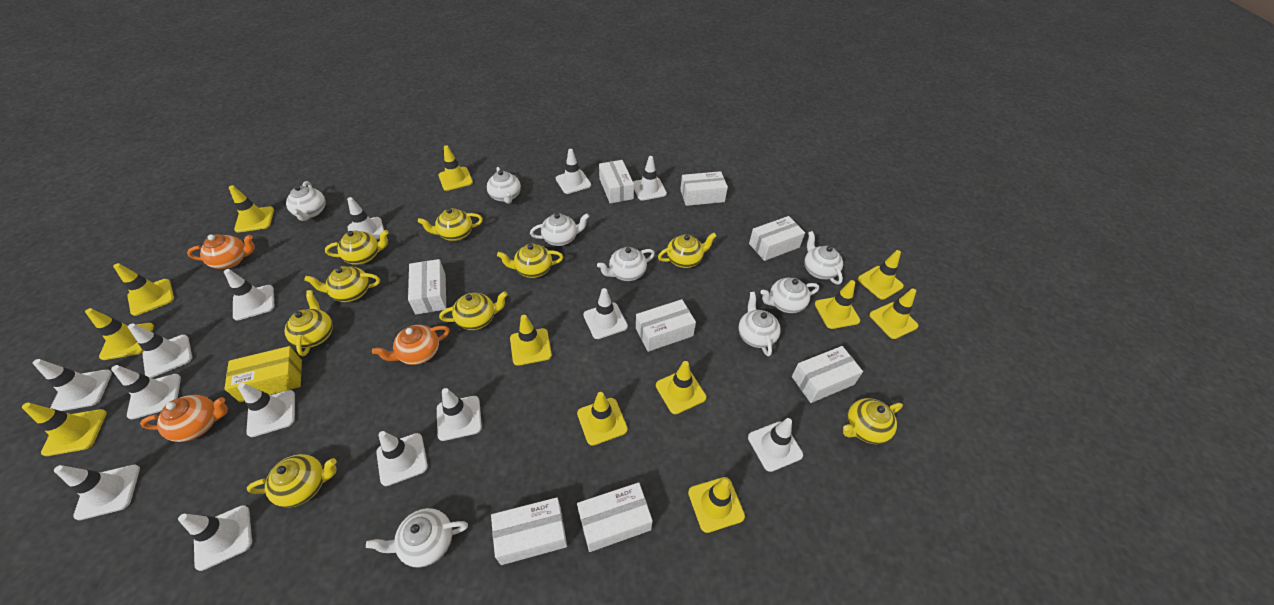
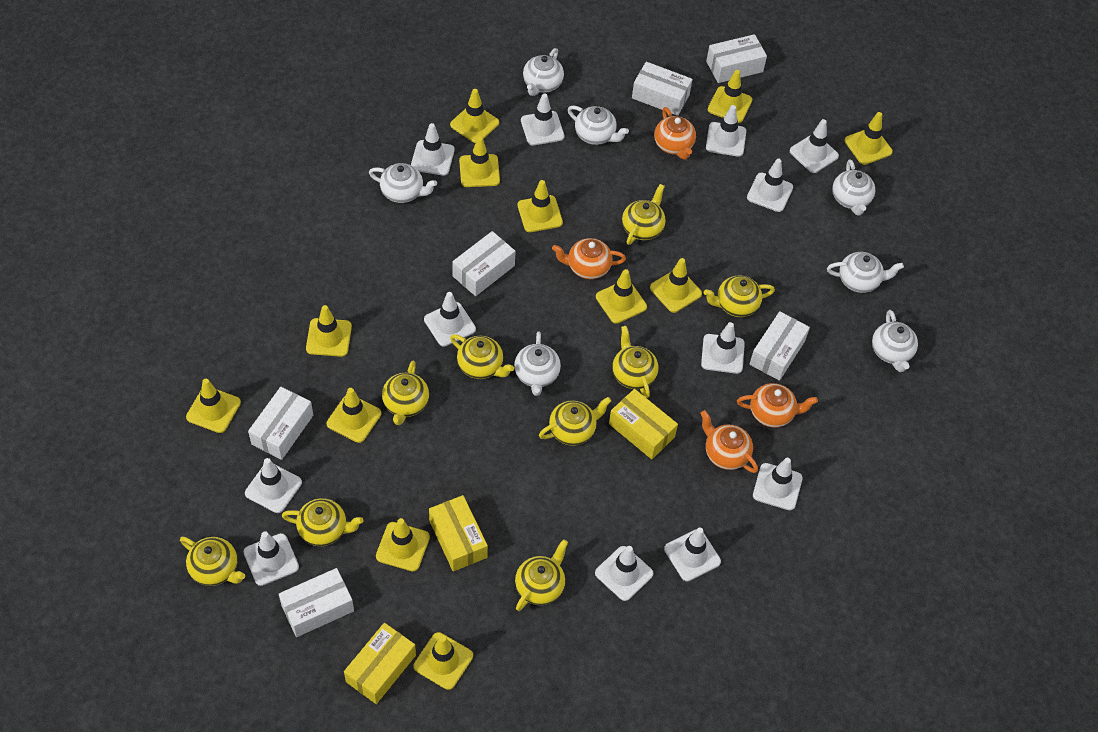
orange teapot: 3 -> 4
white box: 8 -> 6
white teapot: 8 -> 7
white traffic cone: 14 -> 12
yellow box: 1 -> 3

